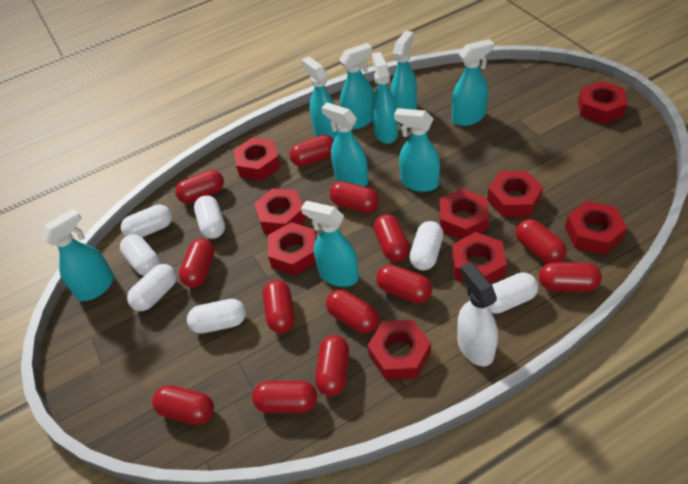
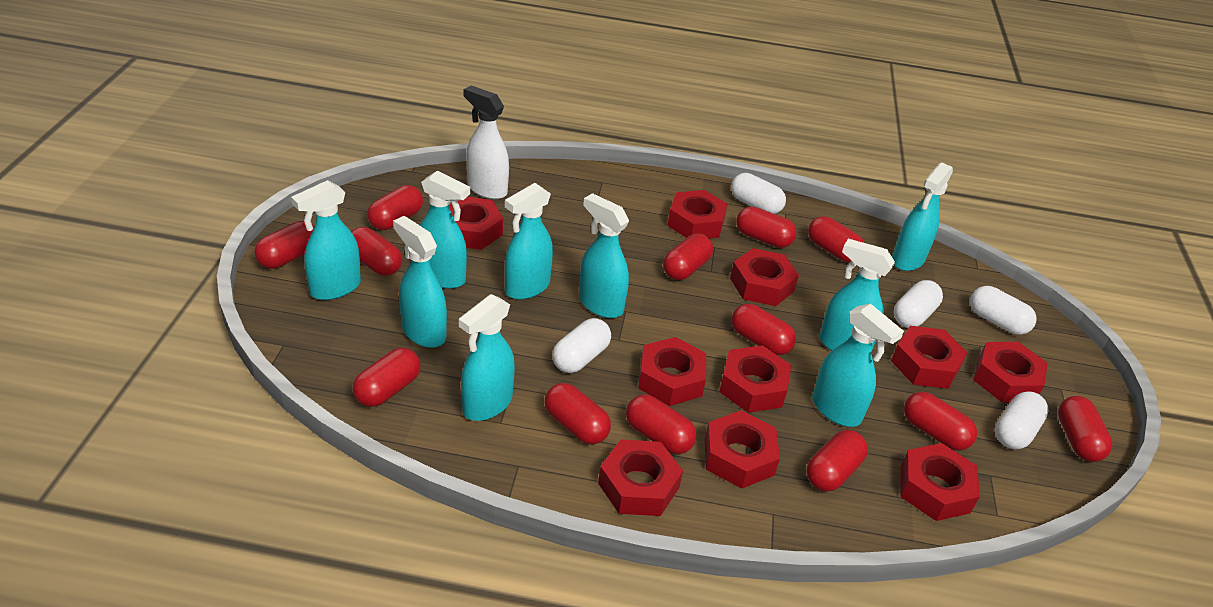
red nut: 9 -> 10
white capsule: 7 -> 5

